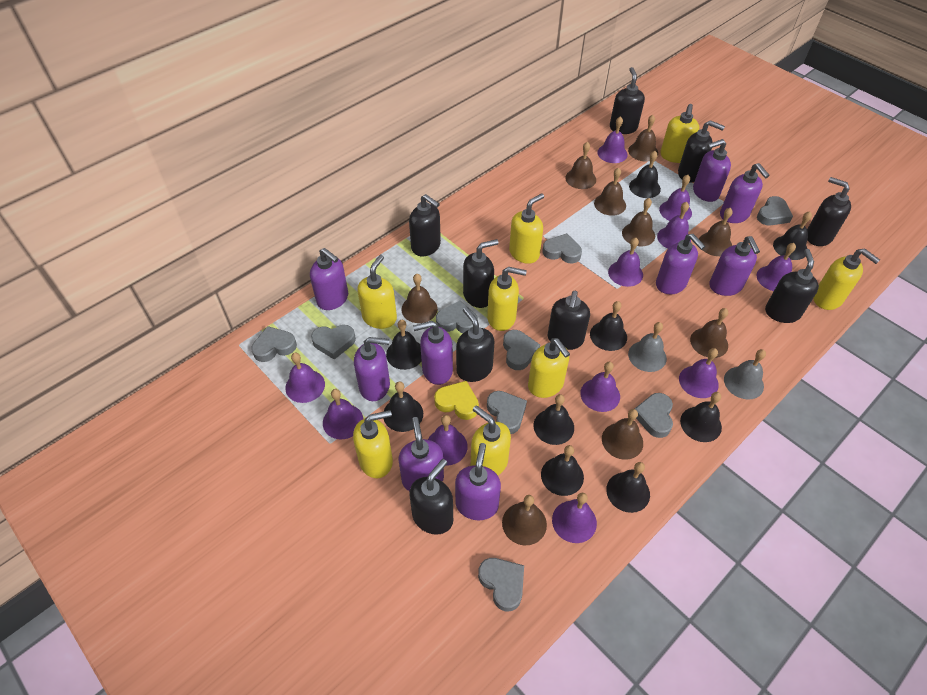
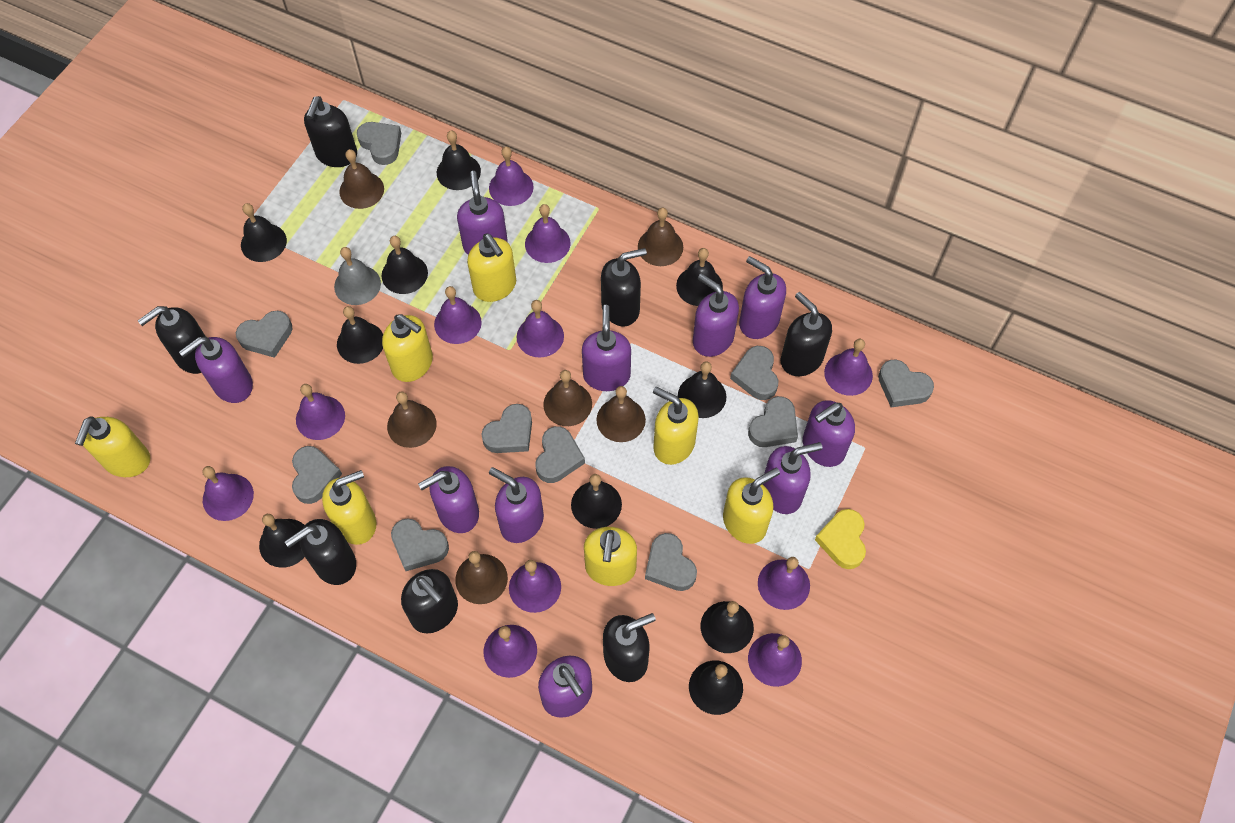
black bell: 9 -> 10
black soap dispenser: 9 -> 7
brown bell: 9 -> 6
grey bell: 2 -> 1
grey heart: 9 -> 10
purple soap dispenser: 9 -> 10
yellow soap dispenser: 8 -> 7

